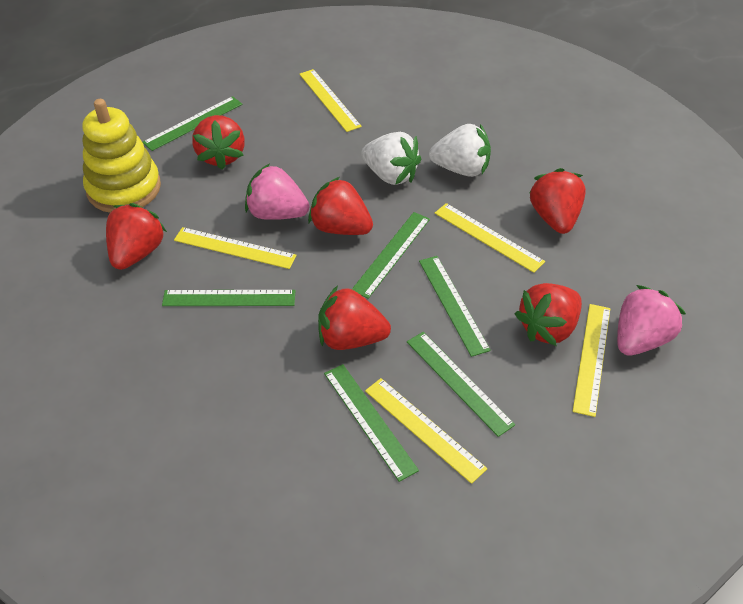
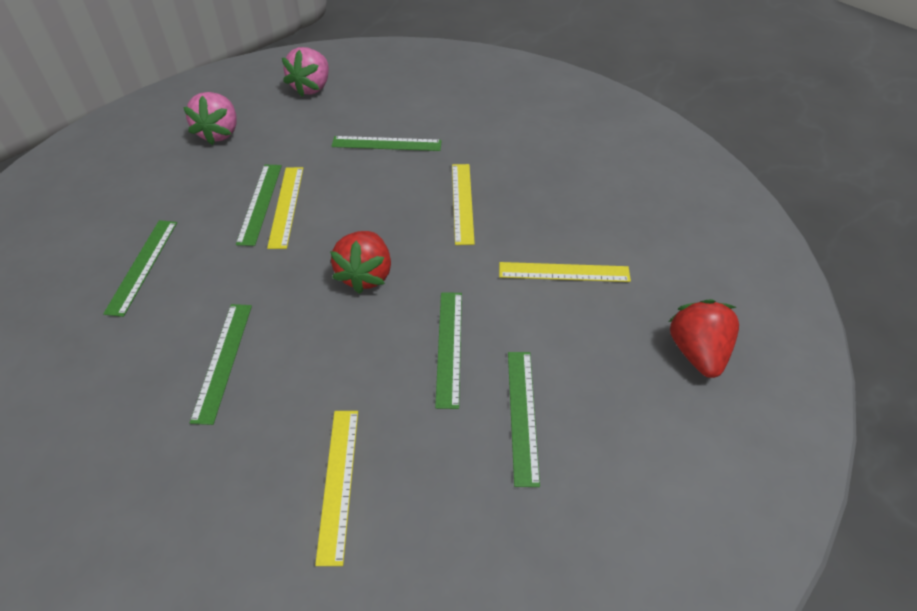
red strawberry: 6 -> 2
white strawberry: 2 -> 0
yellow ruler: 5 -> 4
yellow stacking toy: 1 -> 0

